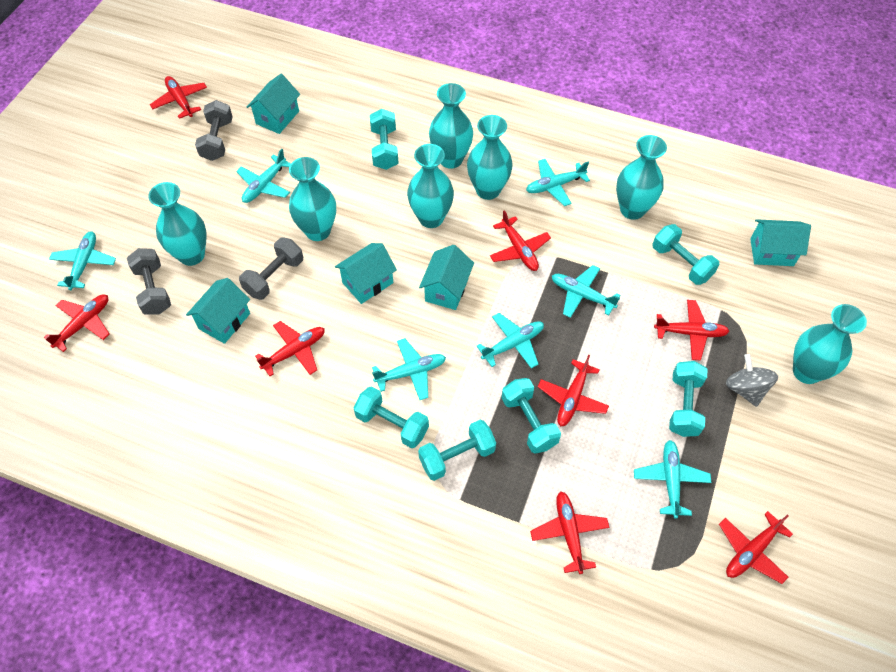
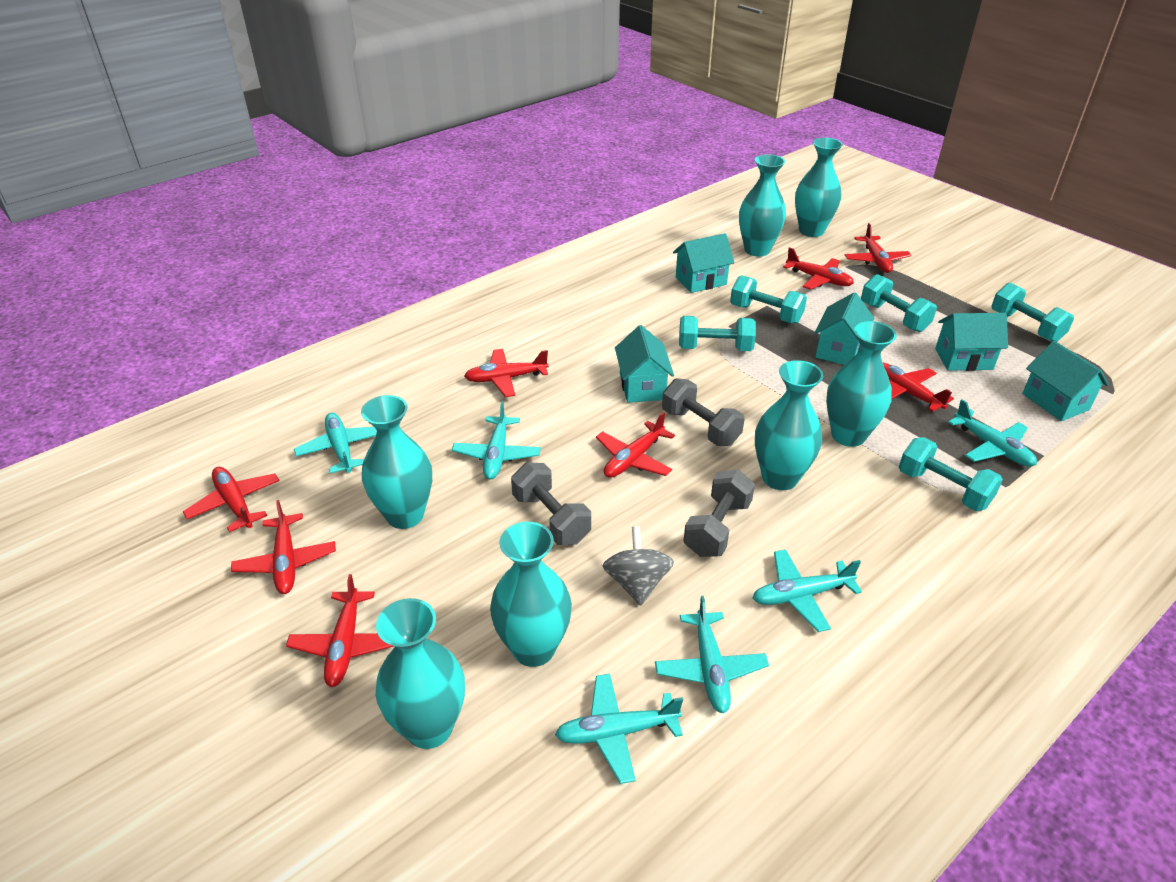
turquoise dumbbell: 6 -> 5
turquoise plane: 7 -> 6

